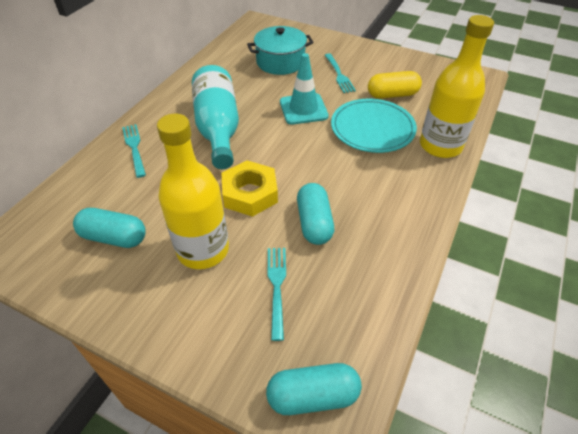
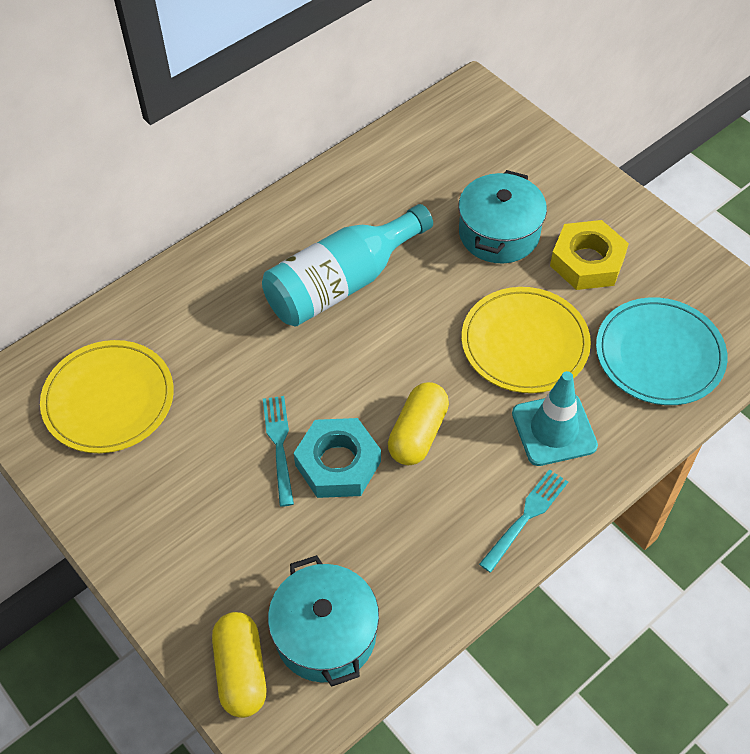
turquoise capsule: 3 -> 0
turquoise fork: 3 -> 2
turquoise nut: 0 -> 1
turquoise pot: 1 -> 2
yellow bottle: 2 -> 0
yellow capsule: 1 -> 2
yellow plate: 0 -> 2

